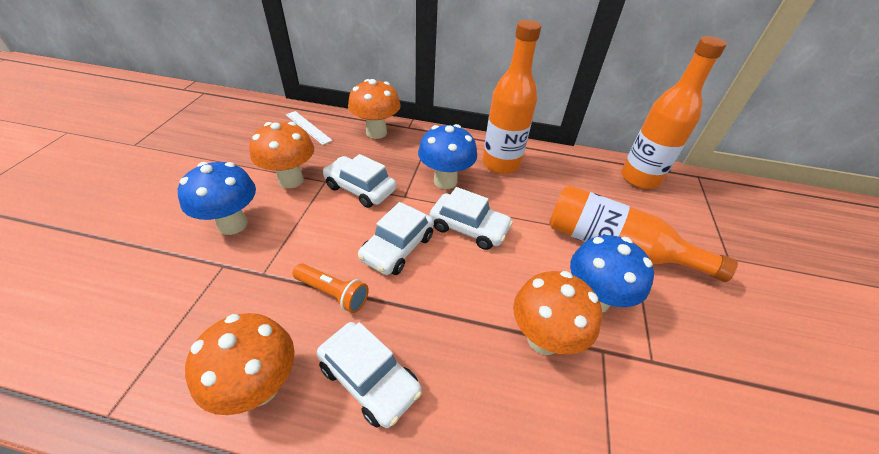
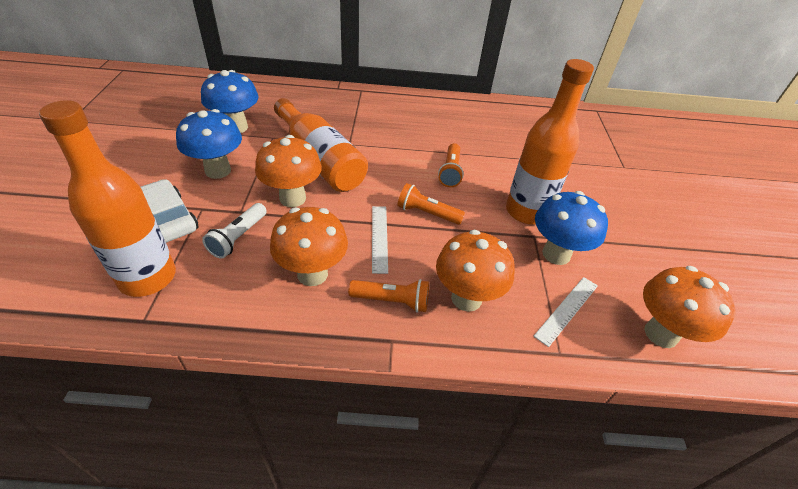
orange flashlight: 1 -> 3
white car: 4 -> 1
white flashlight: 0 -> 1
white ruler: 1 -> 2

